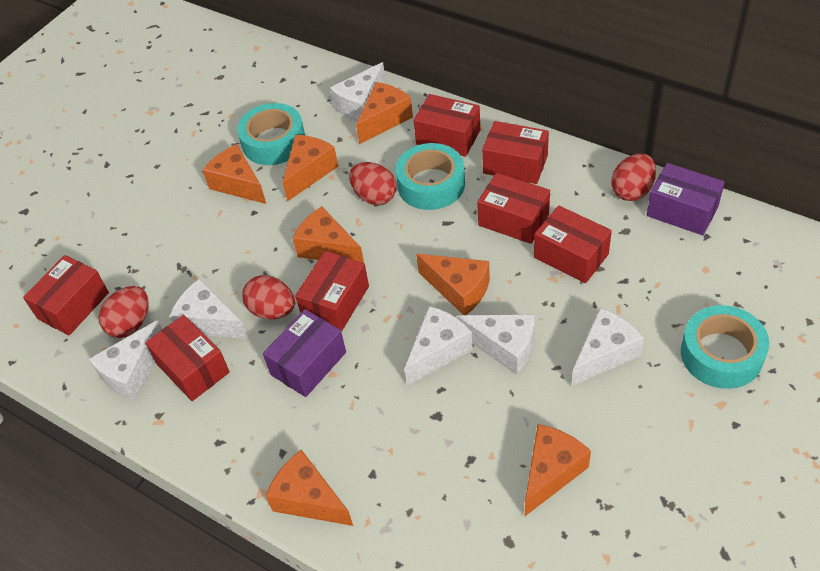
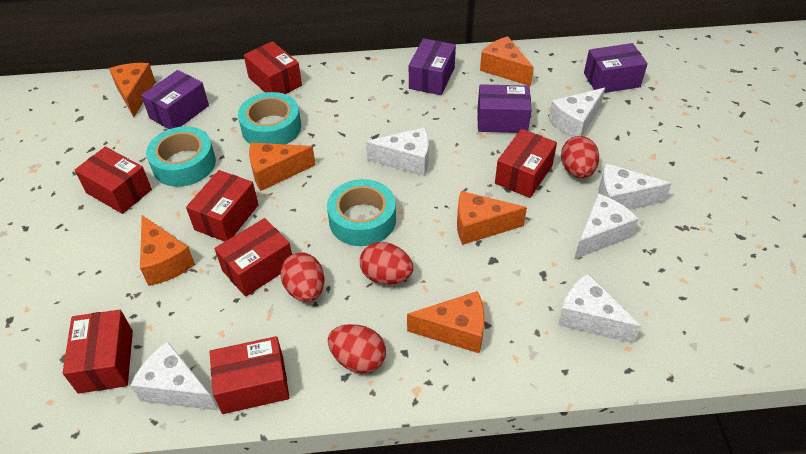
orange cheese: 7 -> 6
purple box: 2 -> 4

